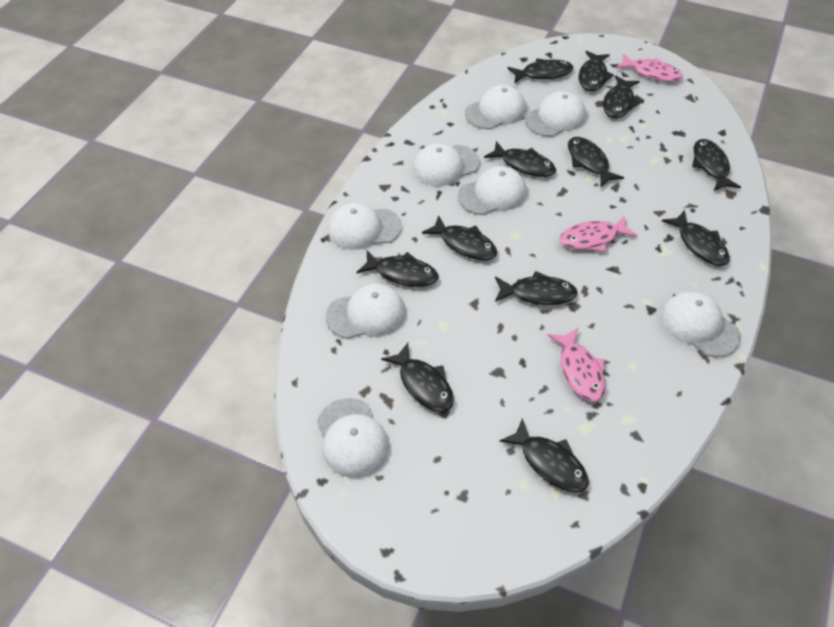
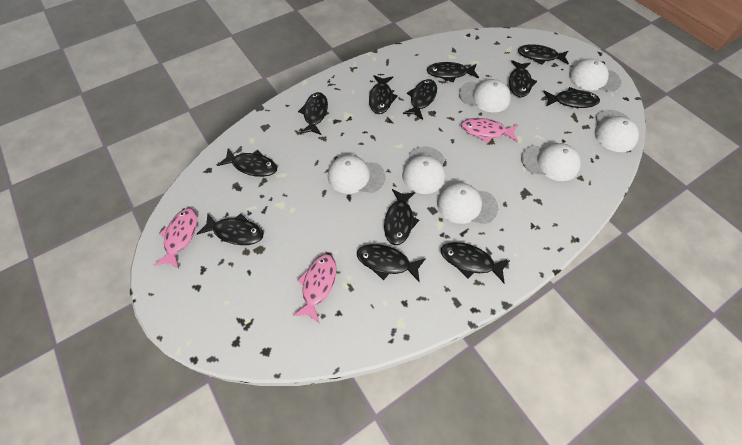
white cap: 8 -> 7

